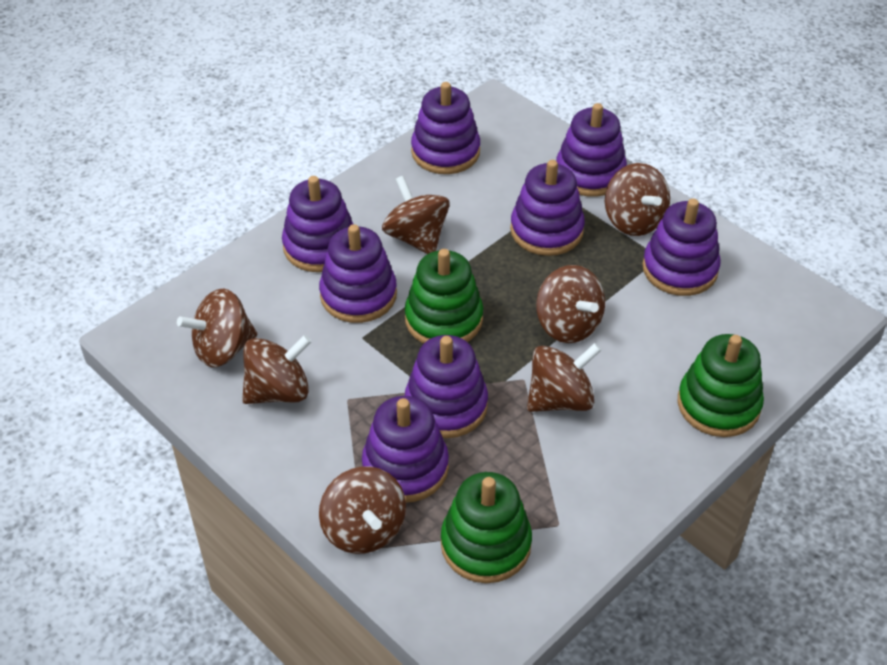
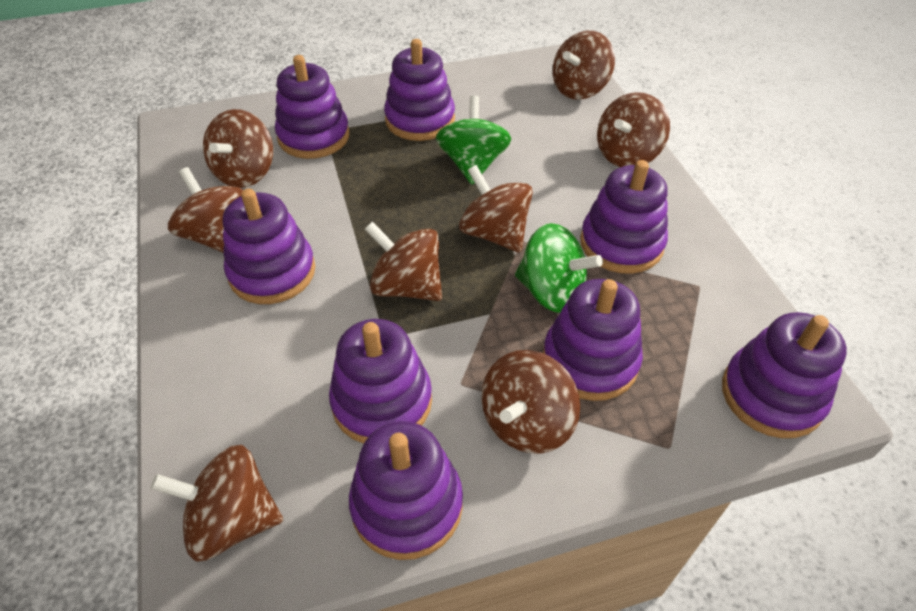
brown spinning top: 7 -> 8
green spinning top: 0 -> 2
green stacking toy: 3 -> 0

